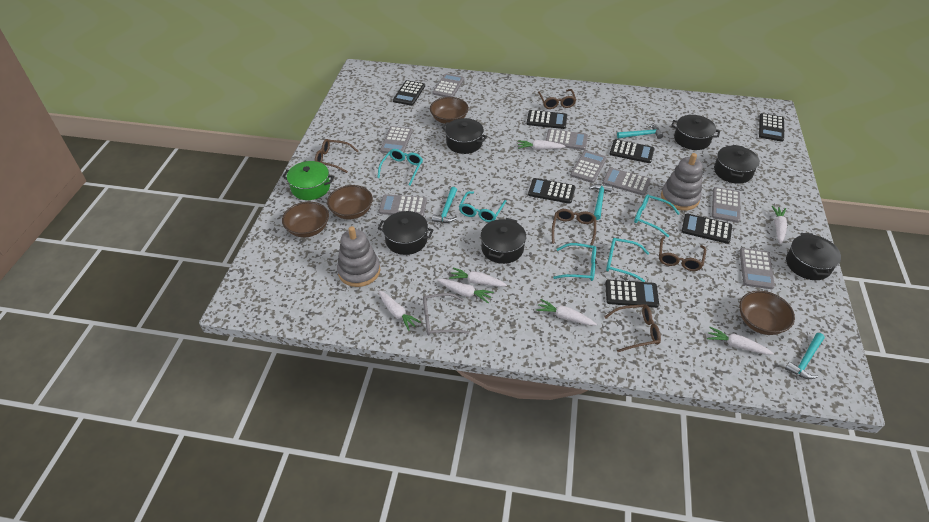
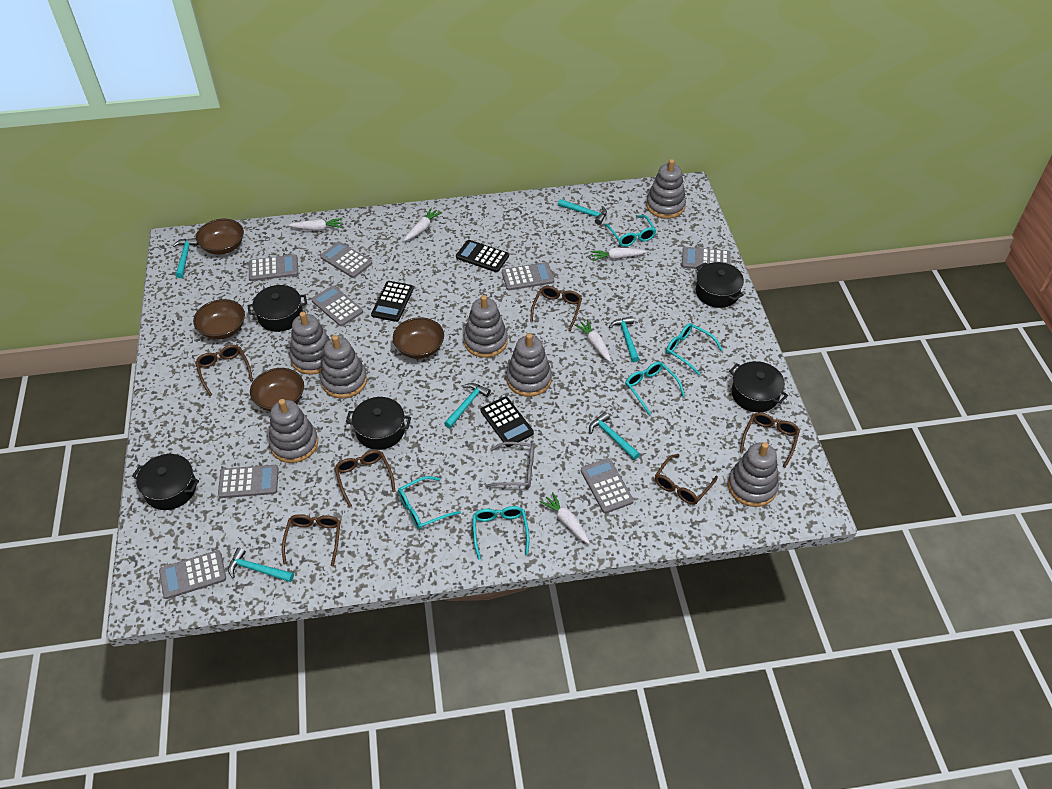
black calculator: 7 -> 3
black pot: 6 -> 5
brown glasses: 5 -> 6
green pot: 1 -> 0
grey stacking toy: 2 -> 7
turquoise hammer: 4 -> 6
white carrot: 7 -> 5

